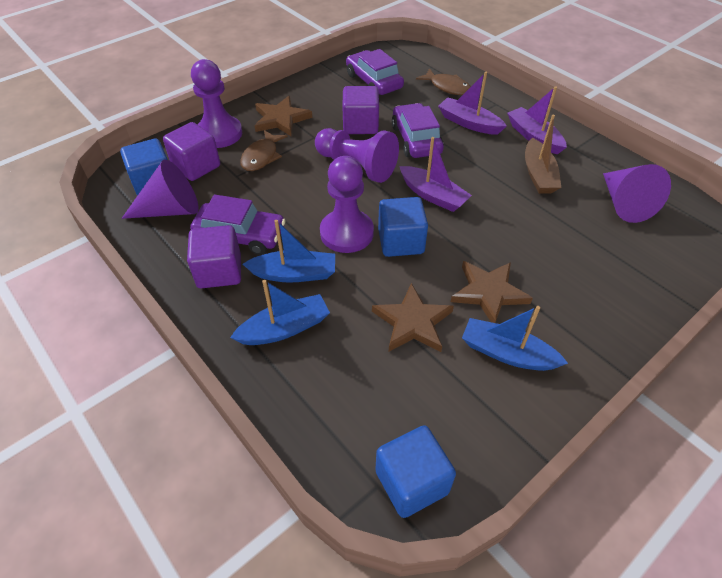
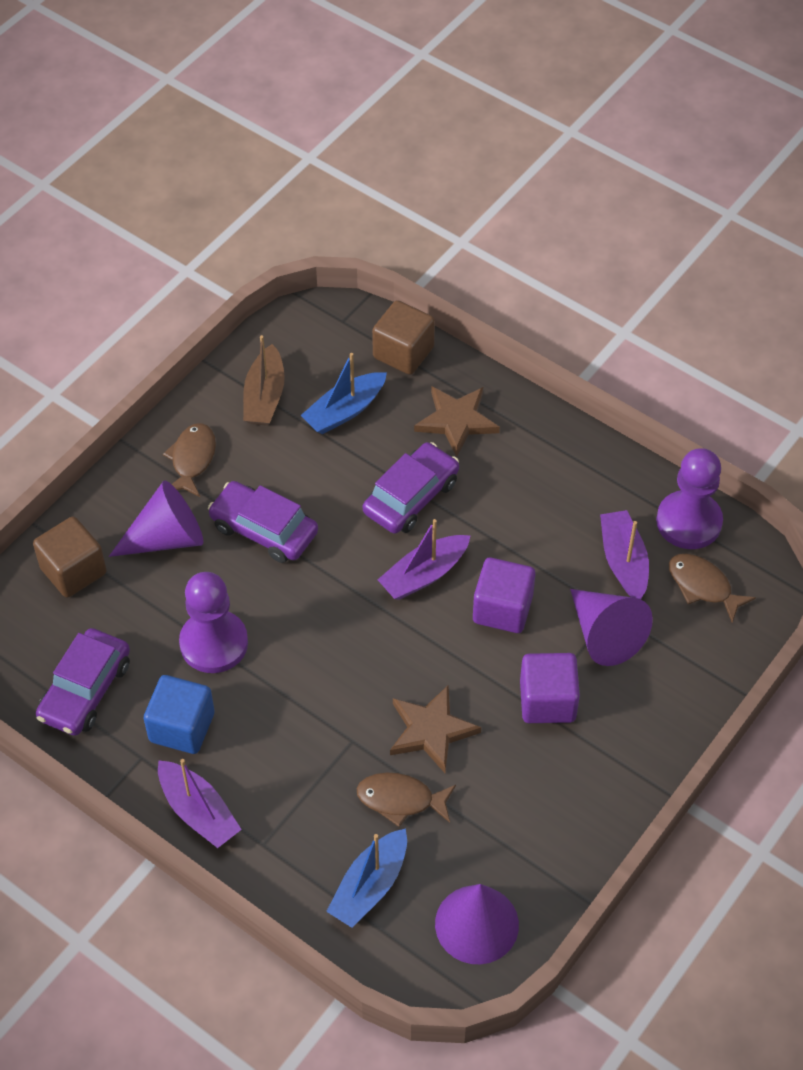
blue boat: 3 -> 2
blue cube: 3 -> 1
brown cube: 0 -> 2
brown fish: 2 -> 3
brown star: 3 -> 2
purple cone: 2 -> 3
purple cube: 3 -> 2
purple pawn: 3 -> 2

